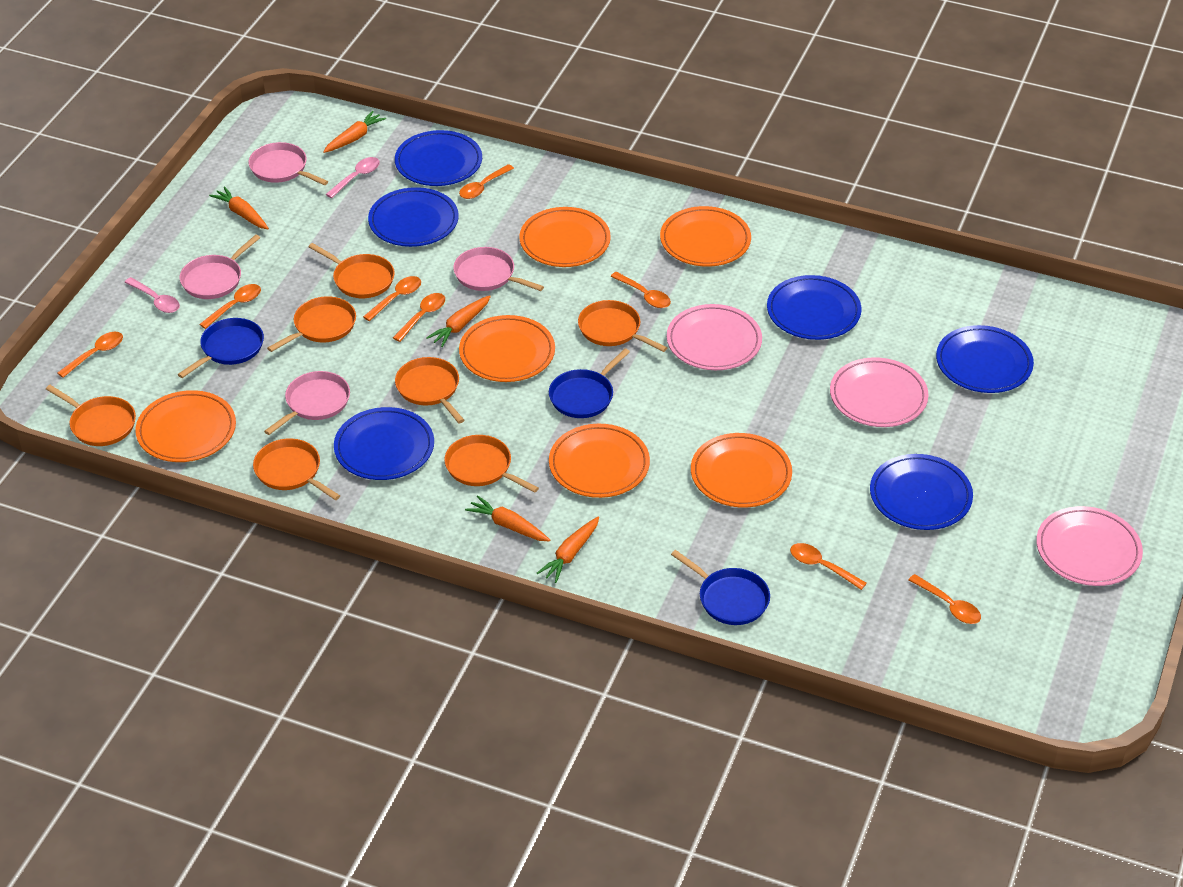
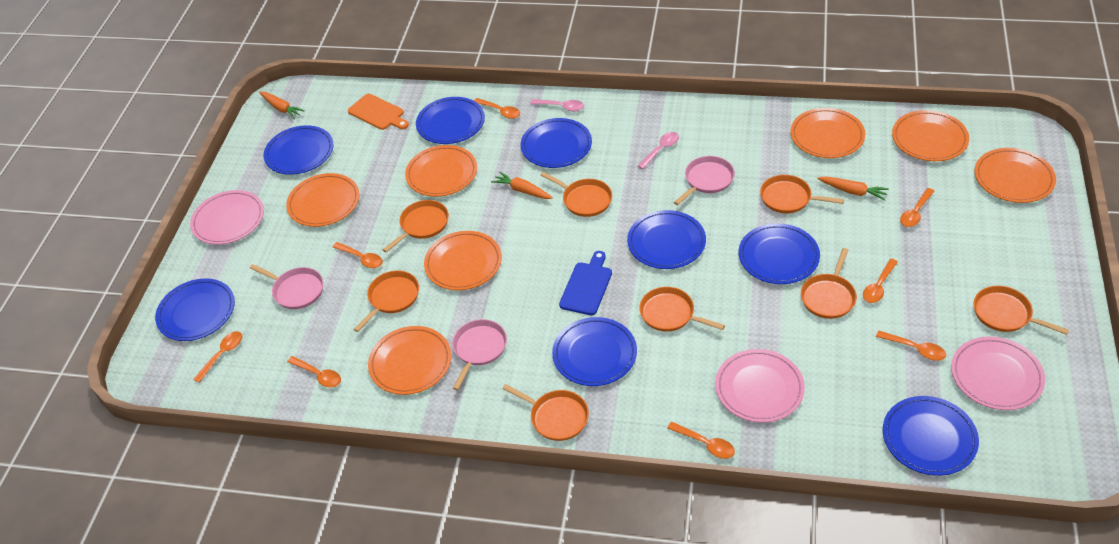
blue cutting board: 0 -> 1
blue pan: 3 -> 0
blue plate: 6 -> 8
orange carrot: 5 -> 3
orange cutting board: 0 -> 1
orange pan: 7 -> 8
orange plate: 6 -> 7
pink pan: 4 -> 3

